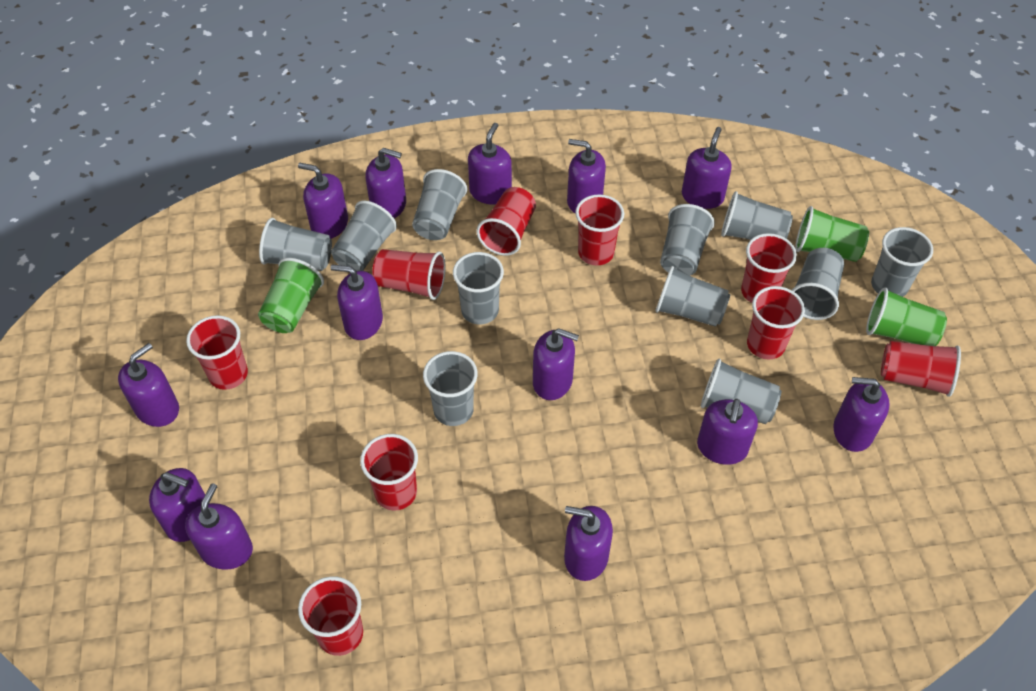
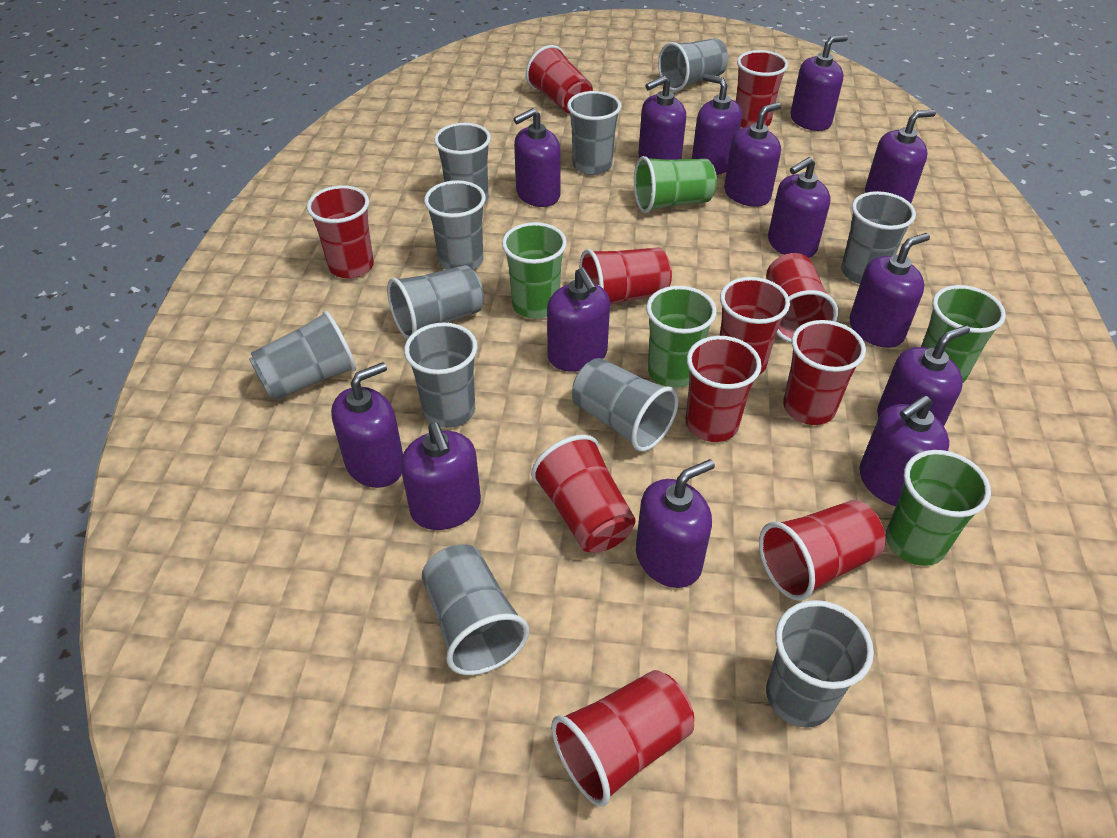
green cup: 3 -> 5
purple soap dispenser: 13 -> 14
red cup: 9 -> 11

